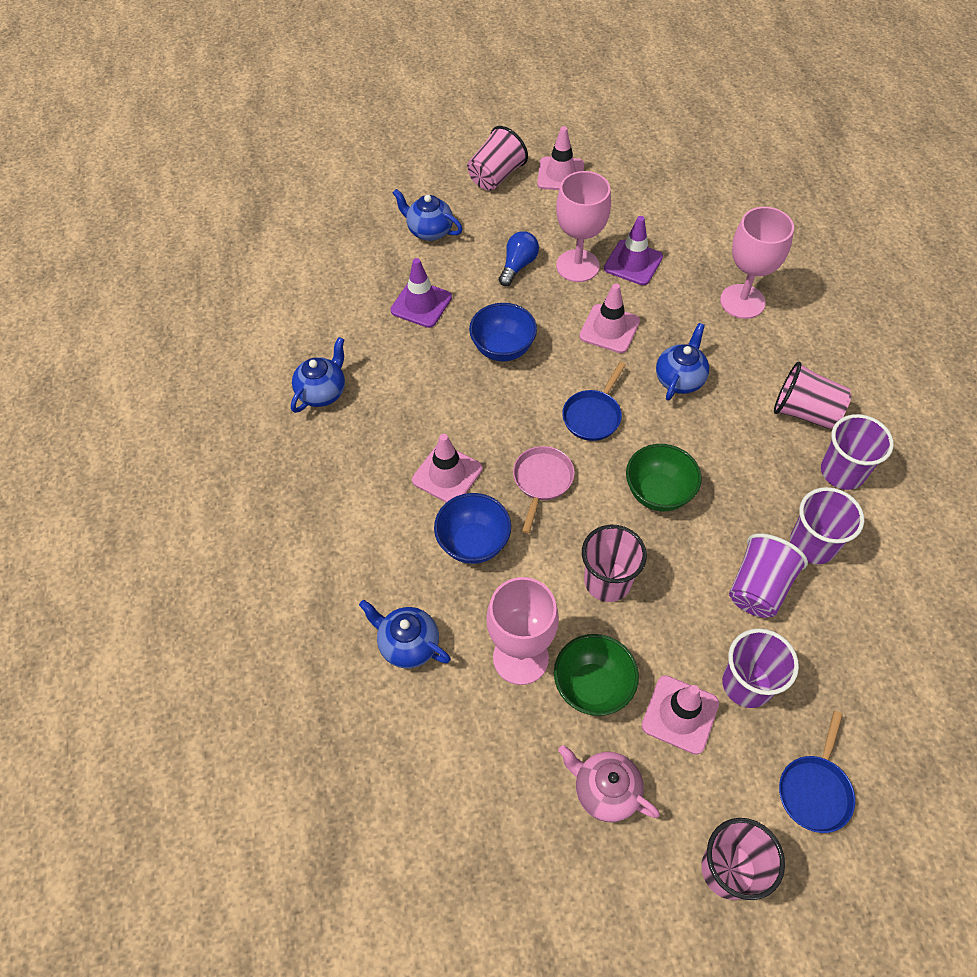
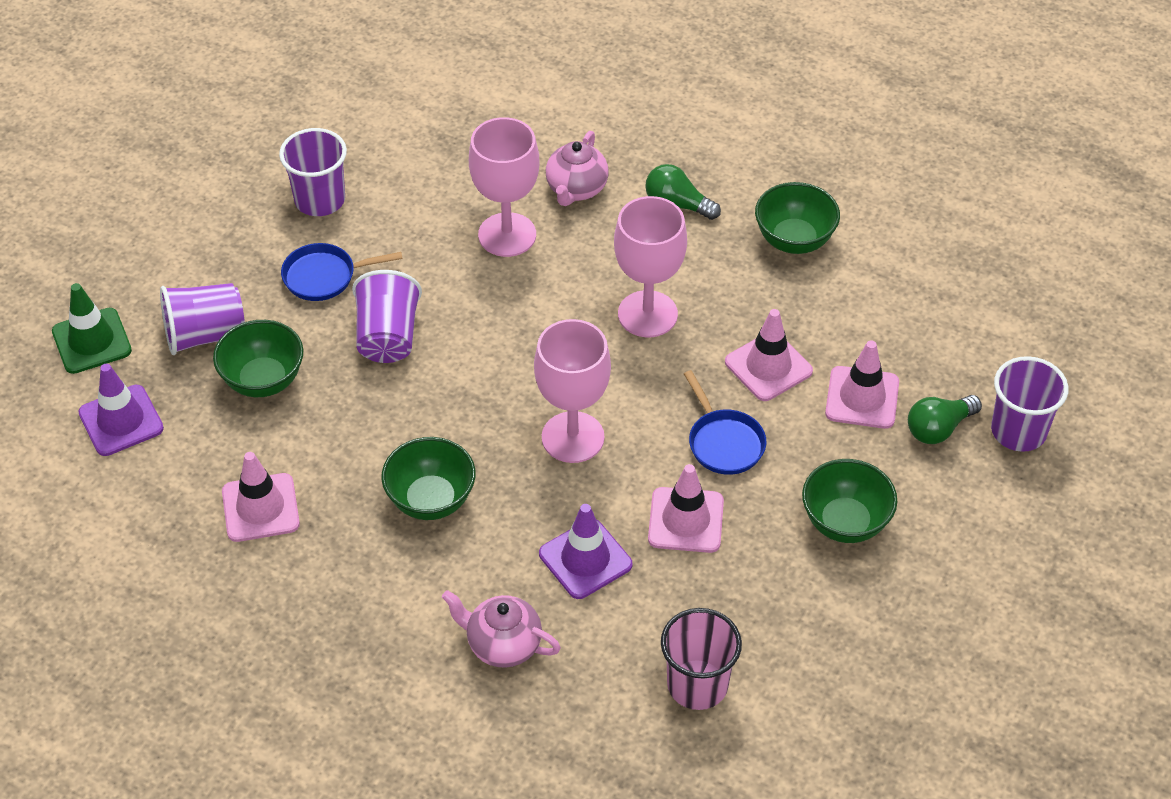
blue bowl: 2 -> 0
blue light bulb: 1 -> 0
blue teapot: 4 -> 0
green bowl: 2 -> 4
green light bulb: 0 -> 2
green traffic cone: 0 -> 1
pink cup: 4 -> 1
pink pan: 1 -> 0
pink teapot: 1 -> 2

